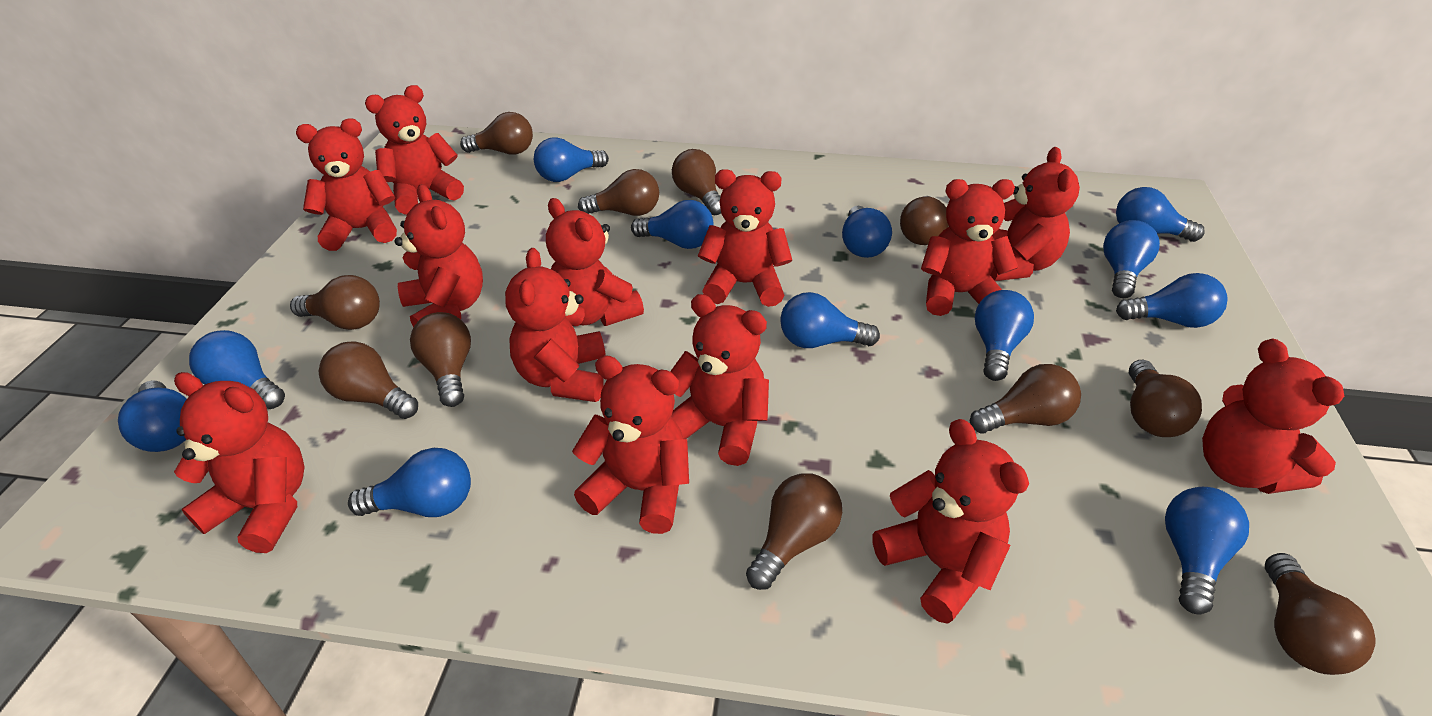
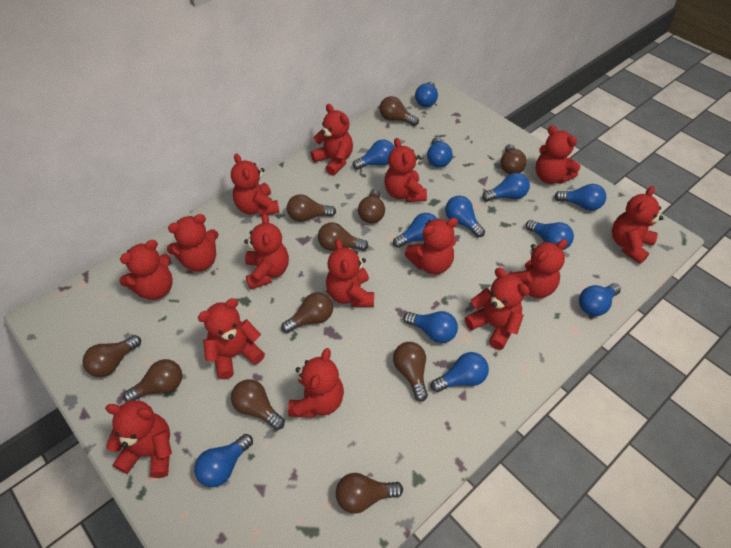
red teddy bear: 13 -> 15

